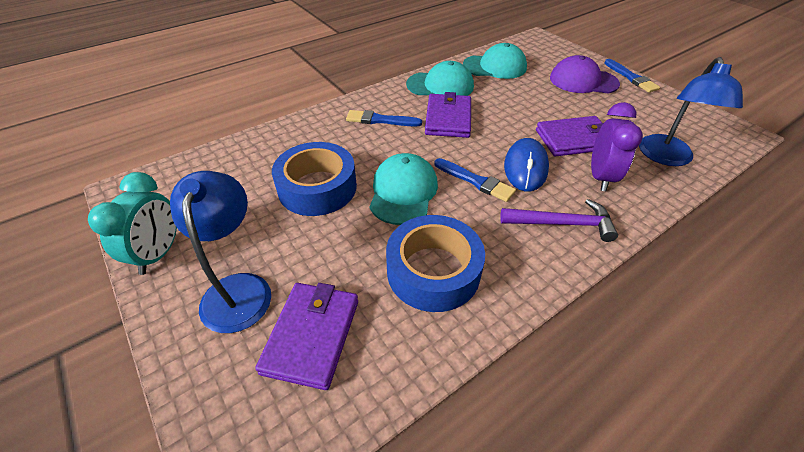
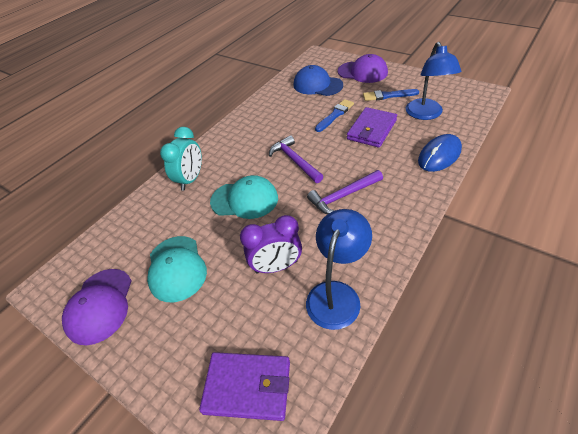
blue brush: 3 -> 2
blue cap: 0 -> 1
blue tape: 2 -> 0
purple cap: 1 -> 2
purple hammer: 1 -> 2
purple wallet: 3 -> 2
turquoise cap: 3 -> 2

